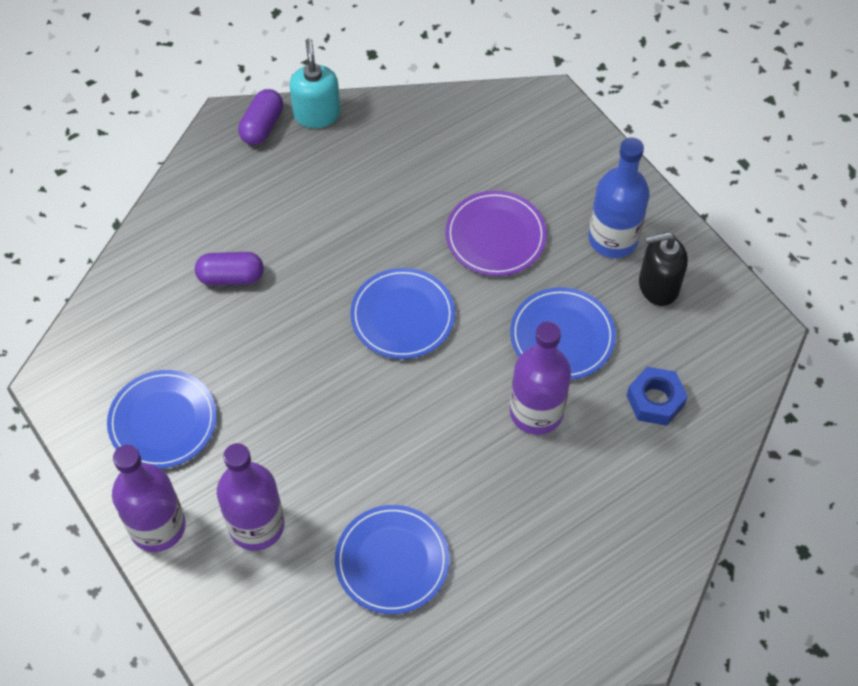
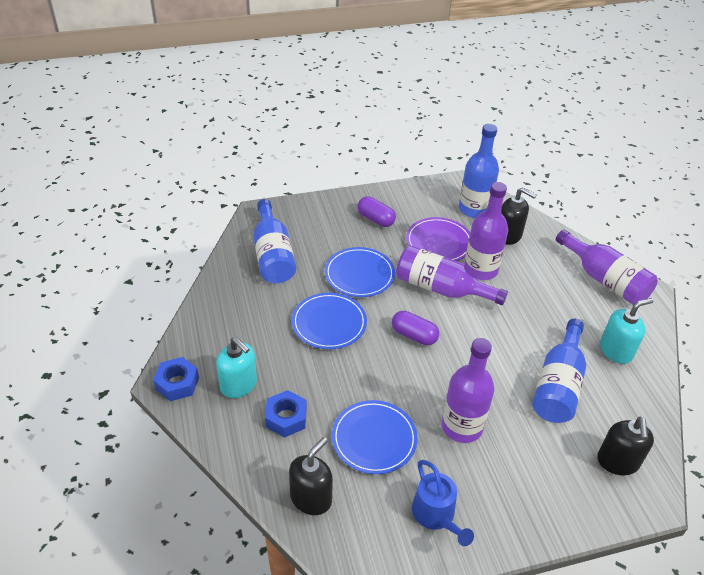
black soap dispenser: 1 -> 3
blue bottle: 1 -> 3
blue nut: 1 -> 2
blue plate: 4 -> 3
blue watering can: 0 -> 1
purple bottle: 3 -> 4
turquoise soap dispenser: 1 -> 2

